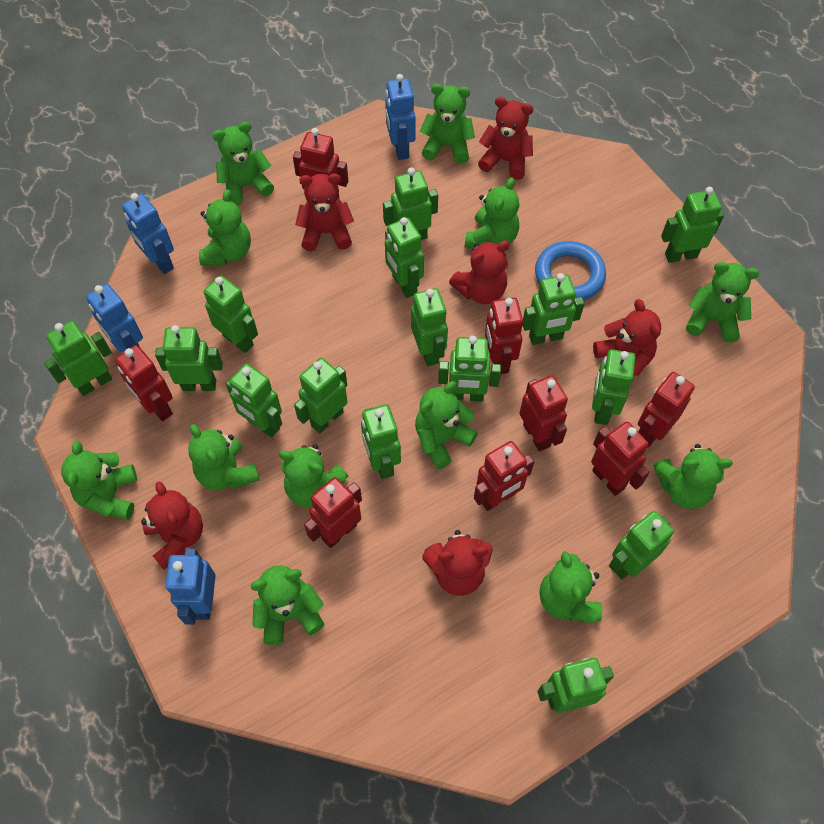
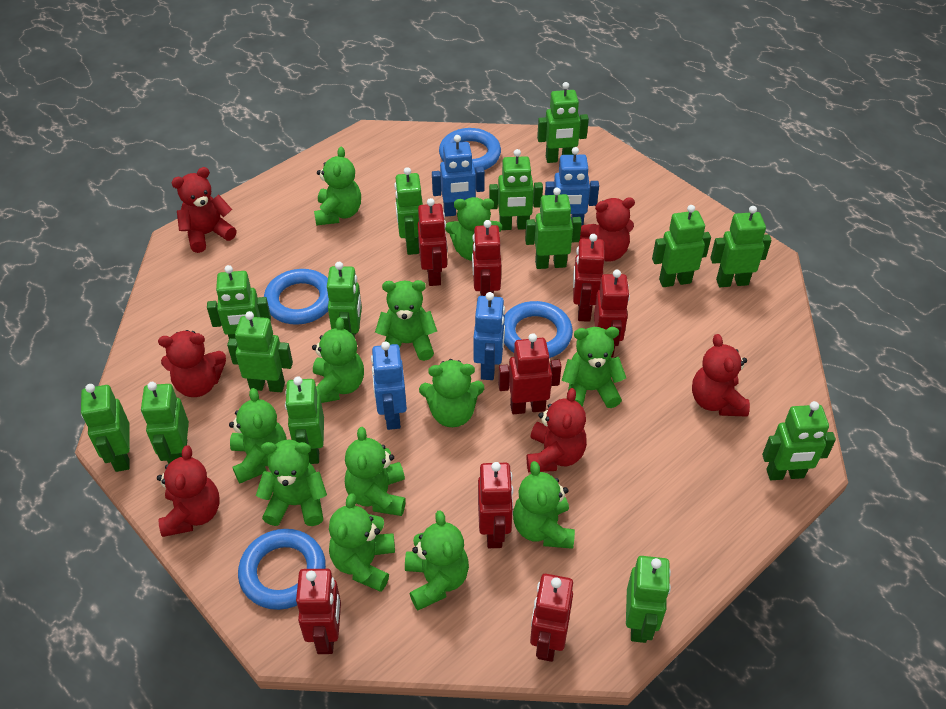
blue ring: 1 -> 4
green robot: 15 -> 14

